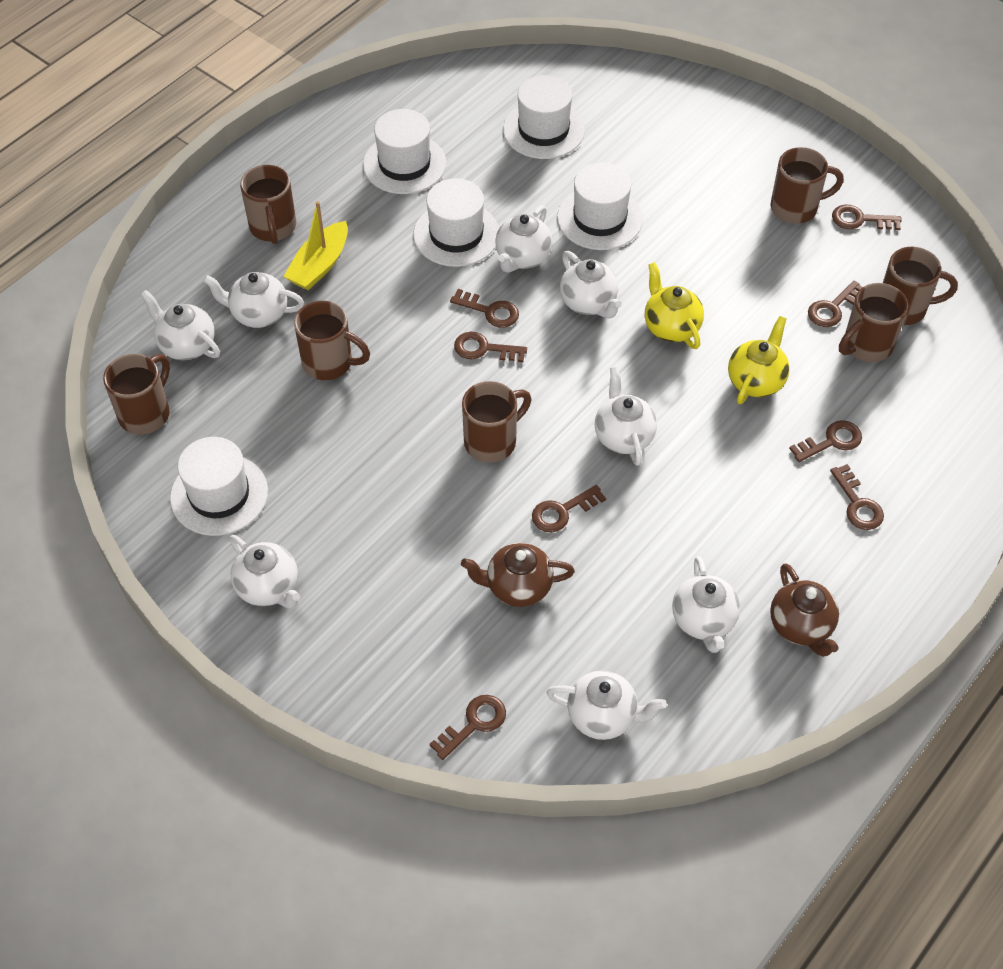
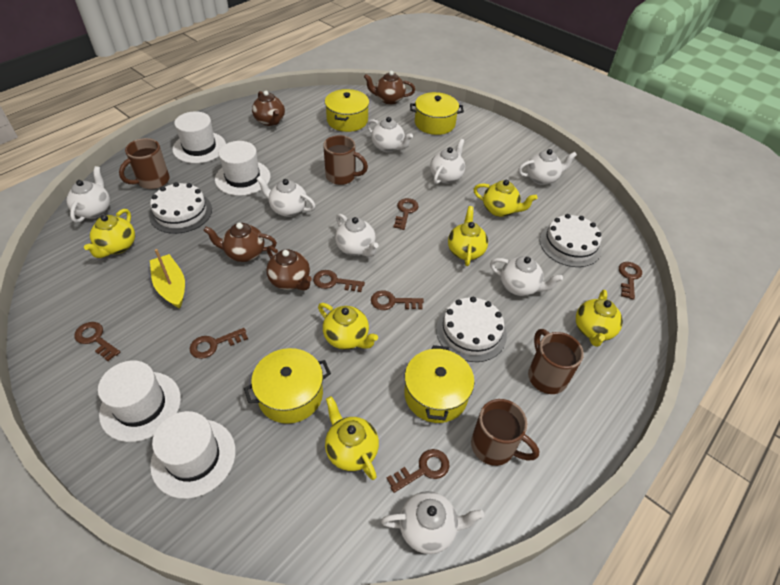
brown key: 8 -> 7
brown mug: 7 -> 4
brown teapot: 2 -> 4
white cake: 0 -> 3
white hat: 5 -> 4
yellow pot: 0 -> 4
yellow teapot: 2 -> 6

